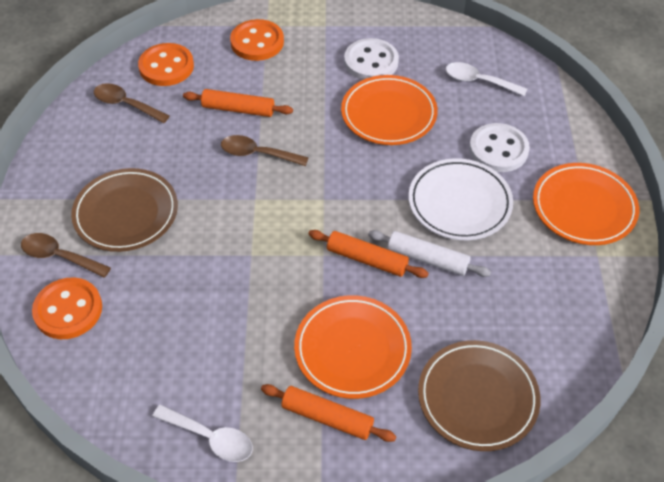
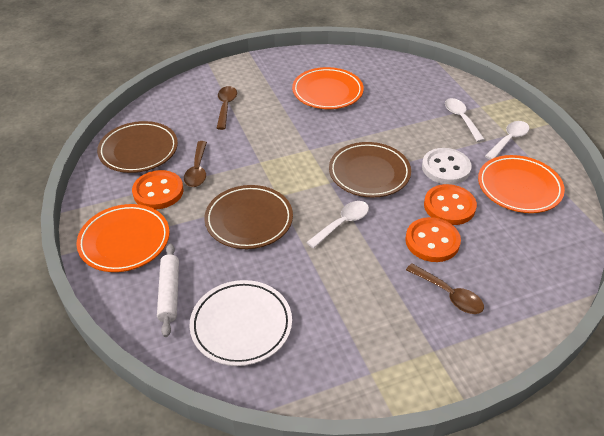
brown plate: 2 -> 3
orange rolling pin: 3 -> 0
white button: 2 -> 1
white spoon: 2 -> 3

